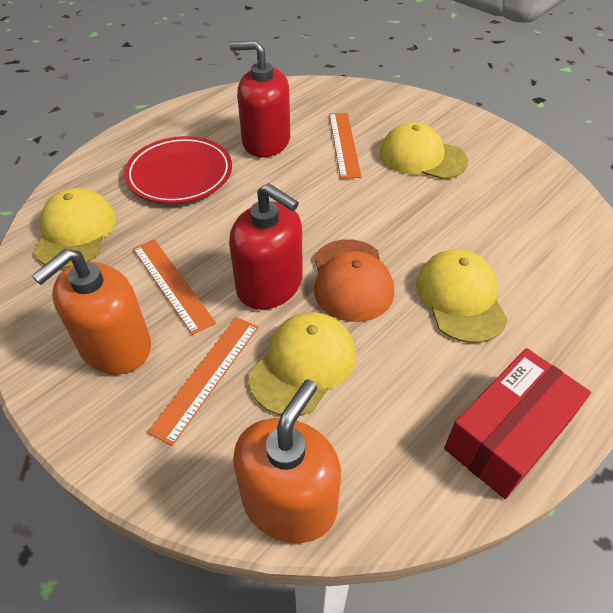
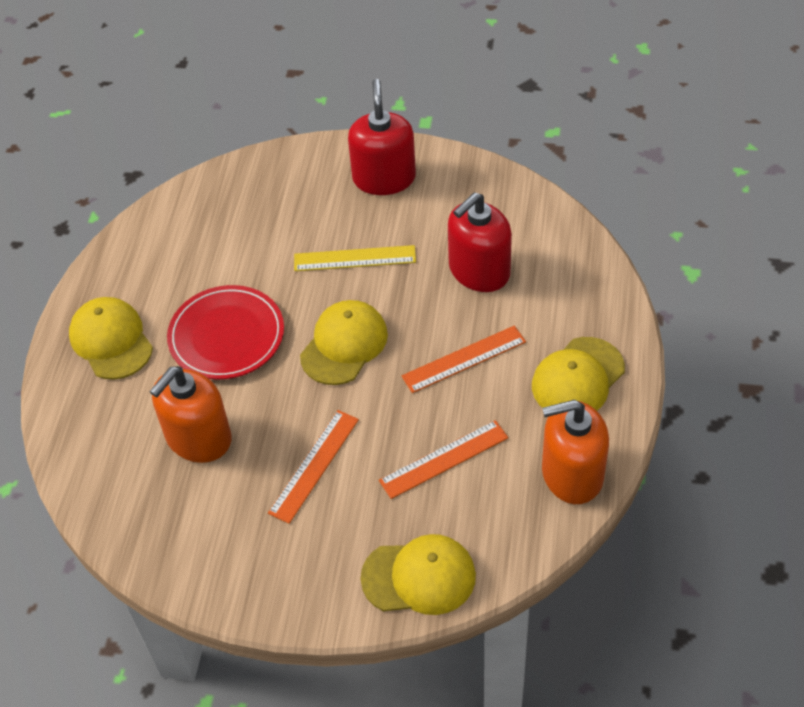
orange cap: 1 -> 0
red box: 1 -> 0
yellow ruler: 0 -> 1

